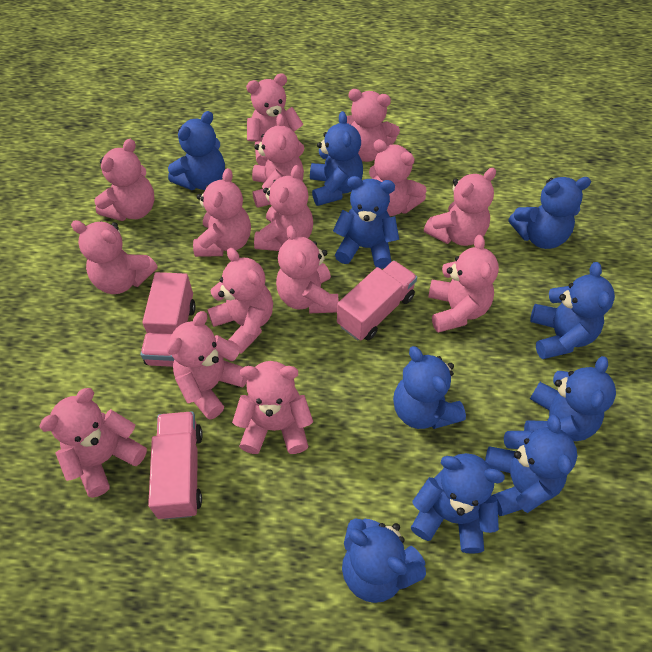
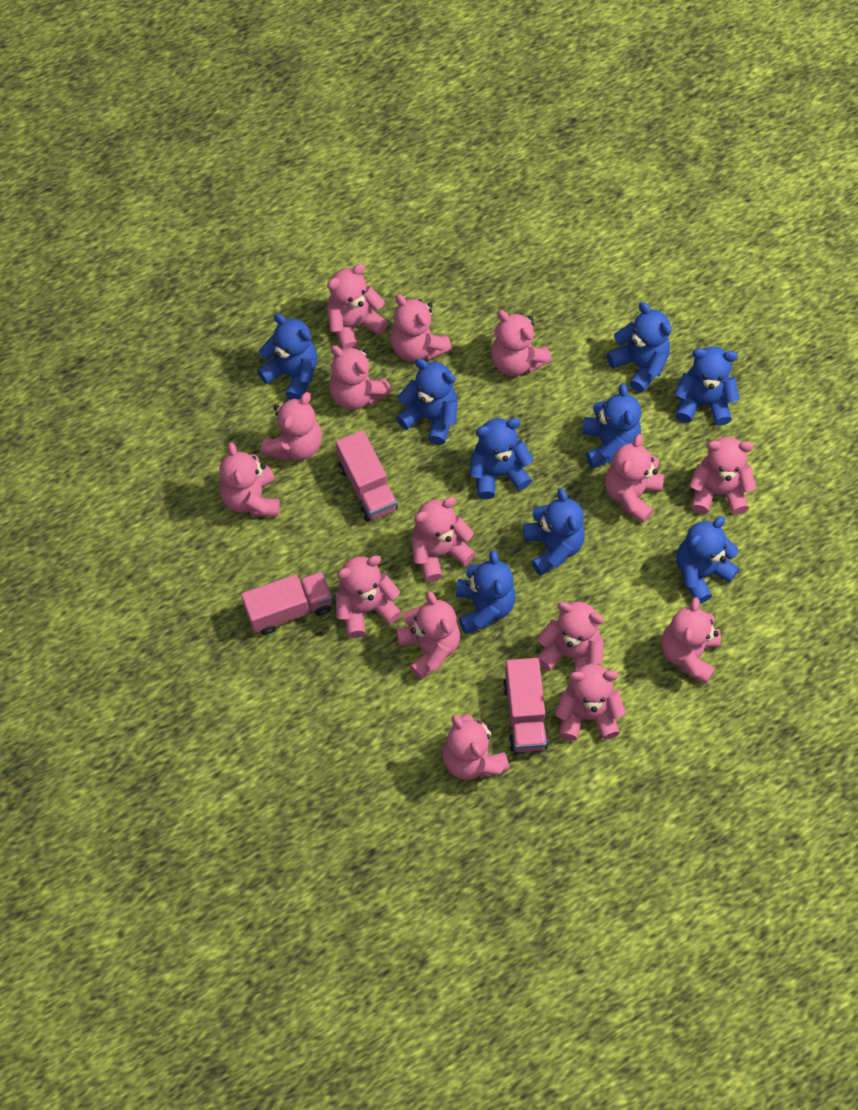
blue teddy bear: 10 -> 9

